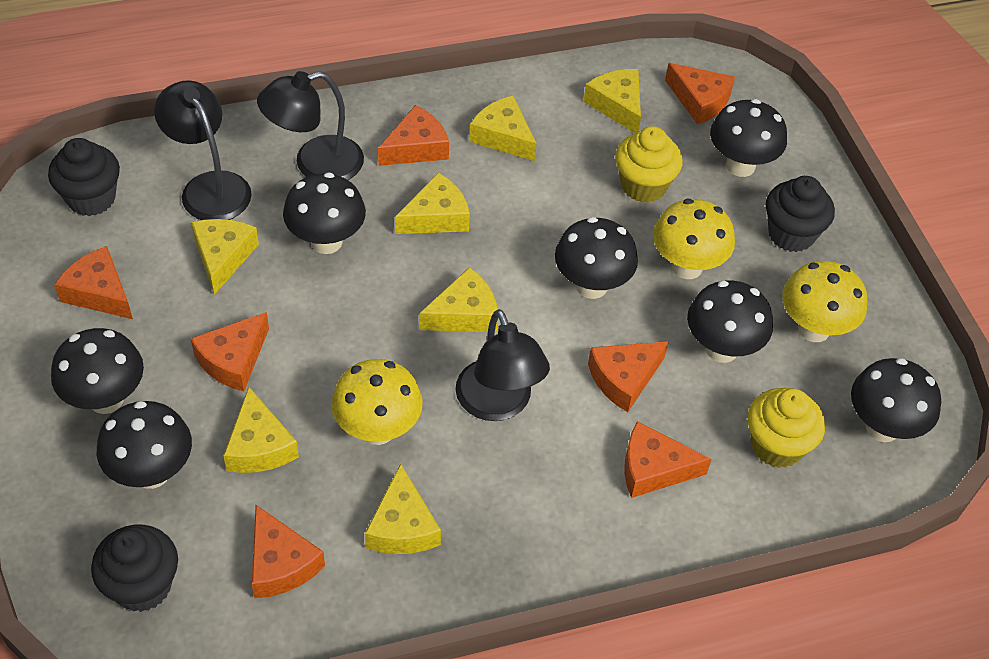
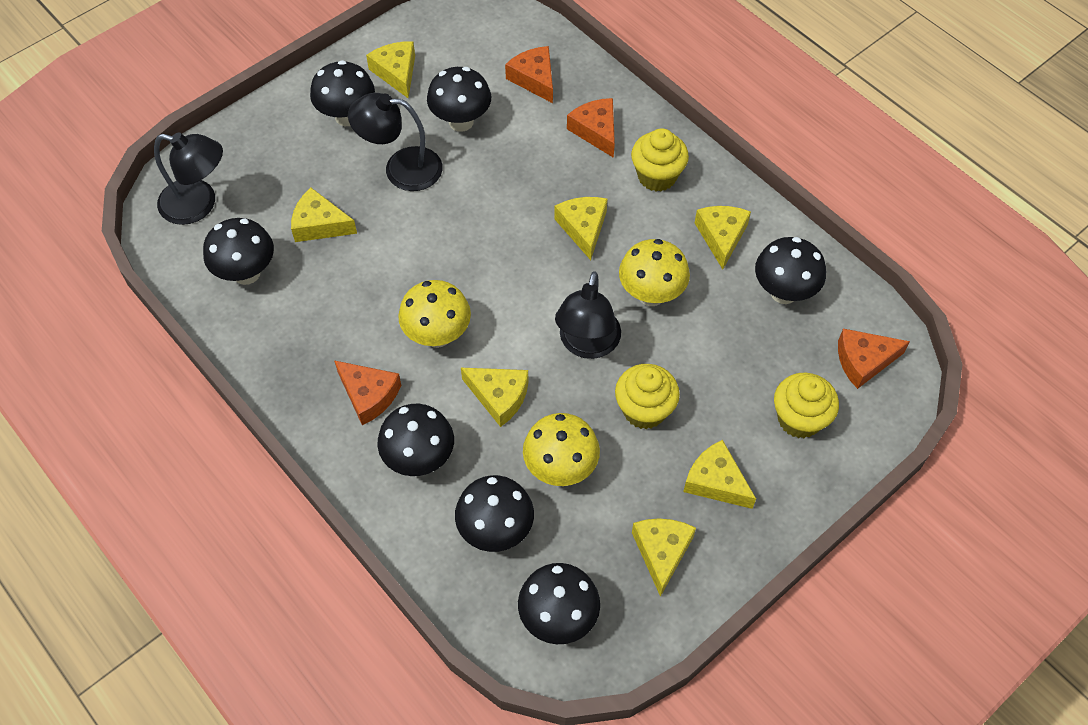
black cupcake: 3 -> 0
orange cheese: 7 -> 4
yellow cupcake: 2 -> 3

